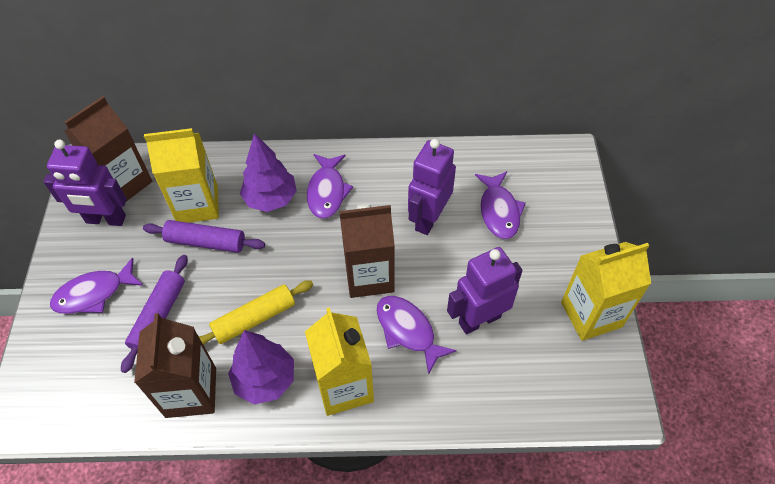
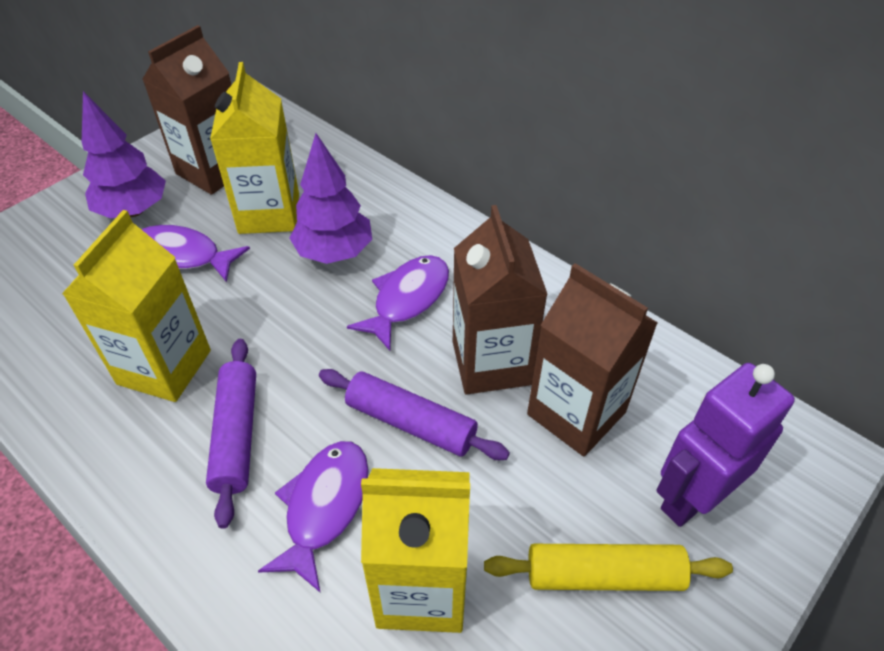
purple fish: 4 -> 3
purple robot: 3 -> 1

